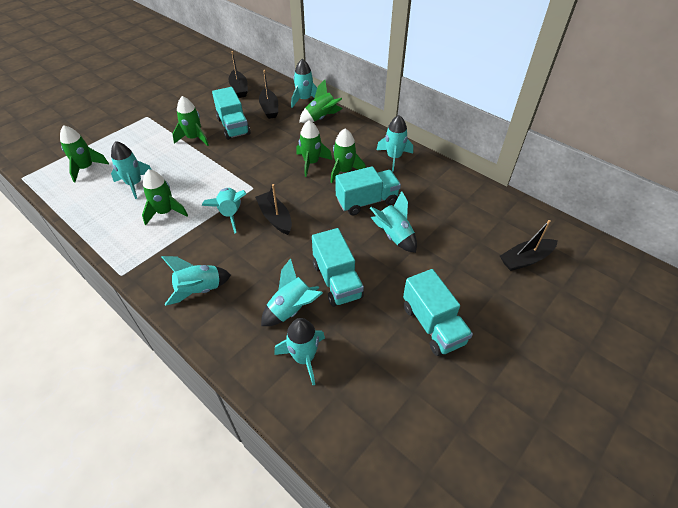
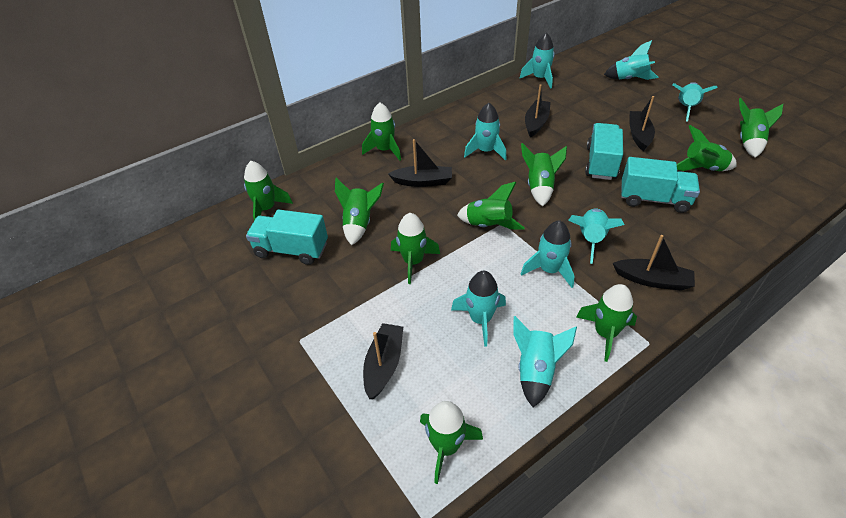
black boat: 4 -> 5
green rocket: 6 -> 10
turquoise truck: 4 -> 3

